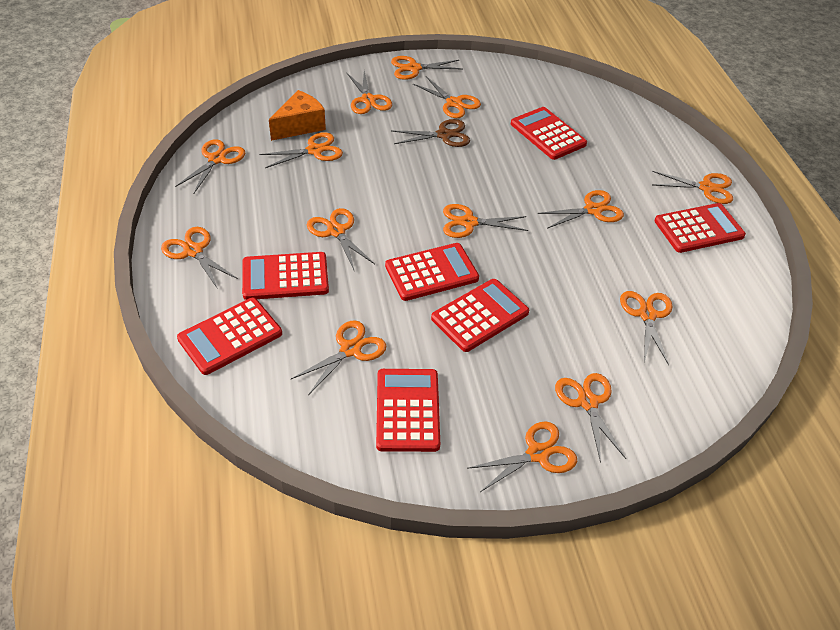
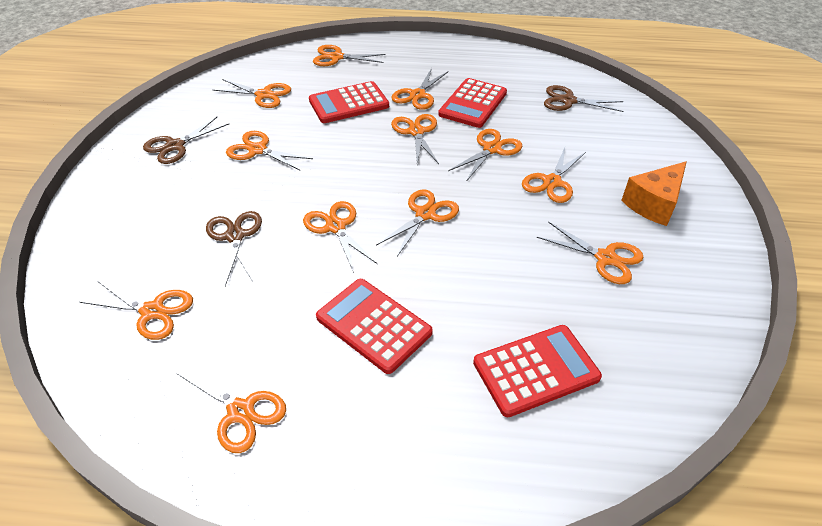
brown scissors: 1 -> 3
orange scissors: 14 -> 12
red calculator: 7 -> 4

